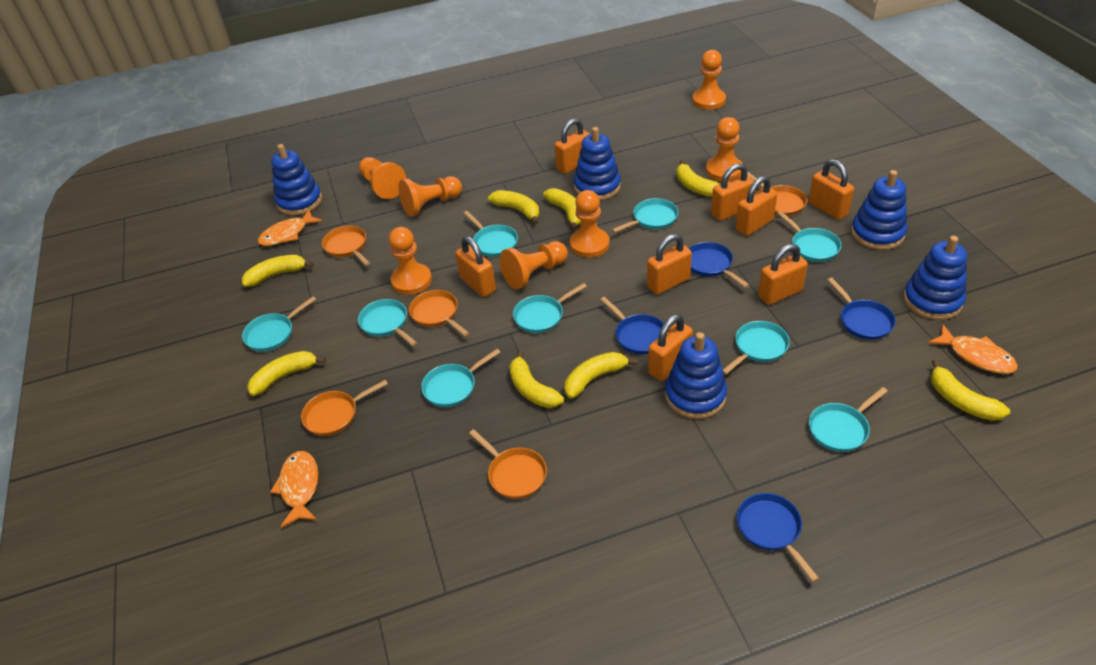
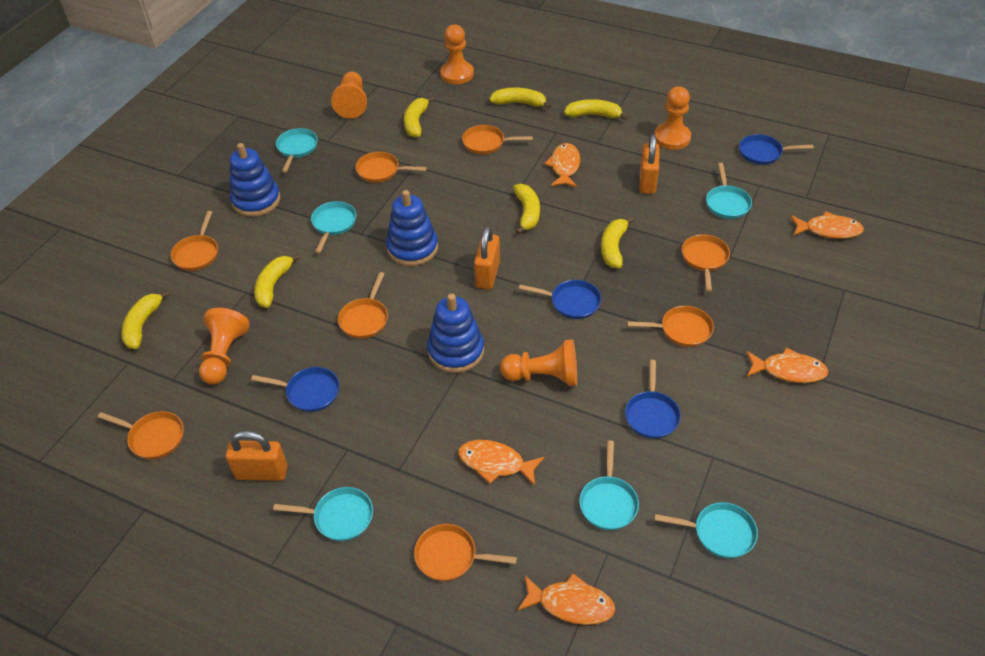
blue stacking toy: 5 -> 3
orange fish: 3 -> 5
orange padlock: 8 -> 3
orange pan: 5 -> 8
orange pawn: 7 -> 5
turquoise pan: 9 -> 6
yellow banana: 8 -> 7

